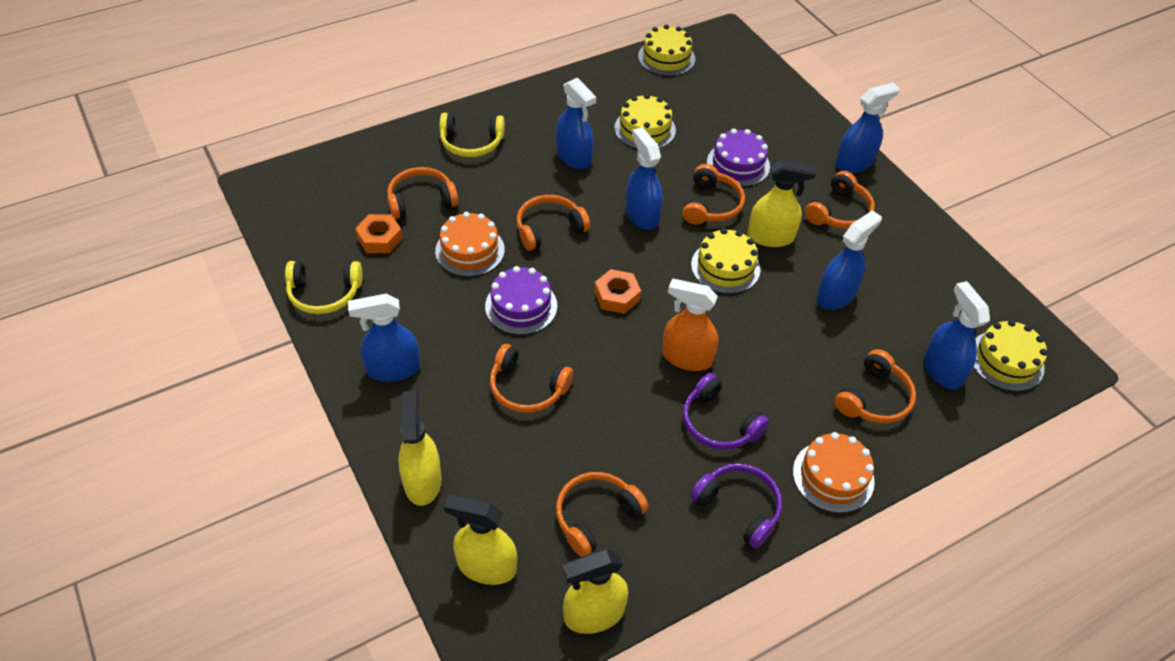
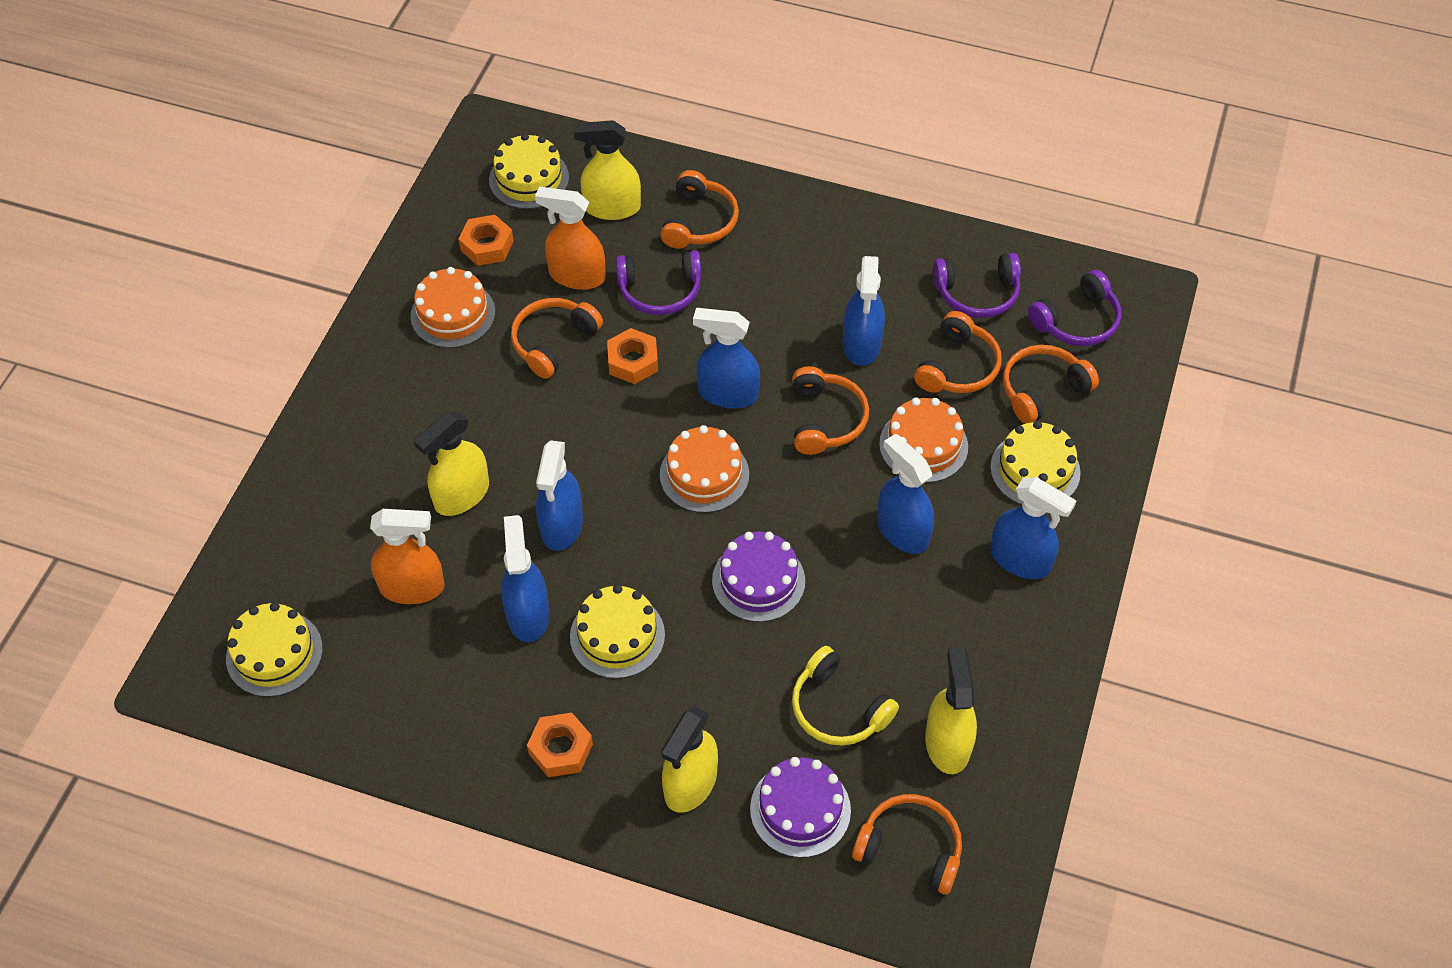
orange cake: 2 -> 3
orange headphones: 7 -> 6
orange nut: 2 -> 3
orange spray bottle: 1 -> 2
purple headphones: 2 -> 3
yellow headphones: 2 -> 1

